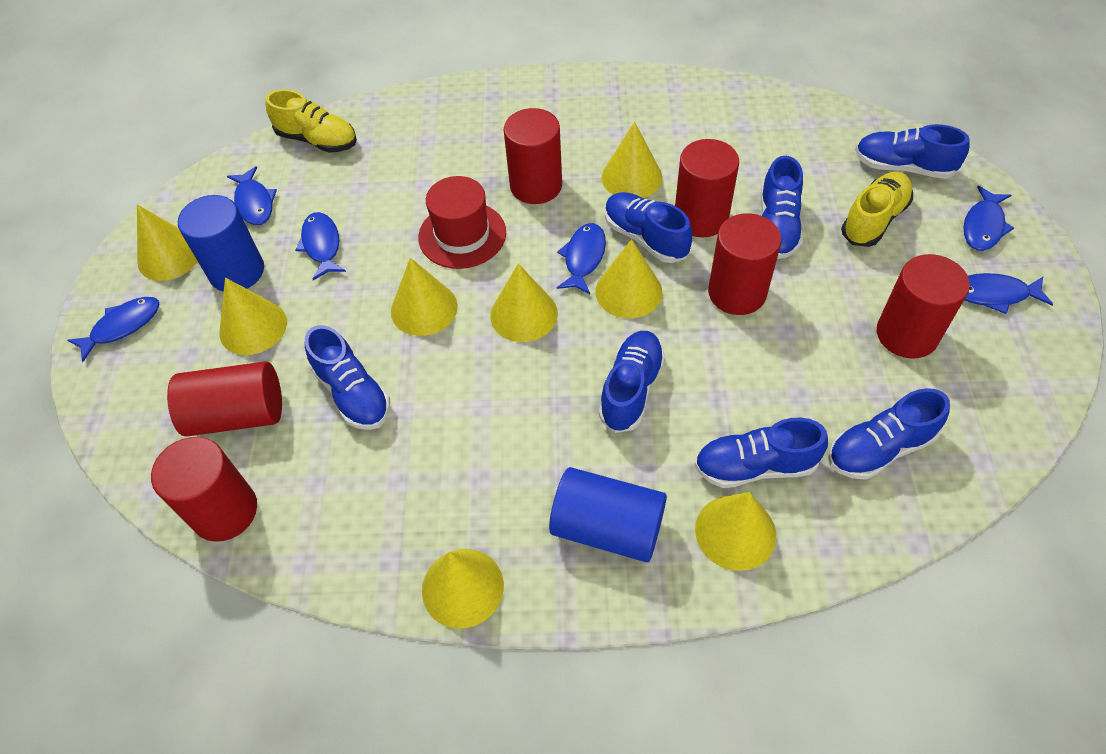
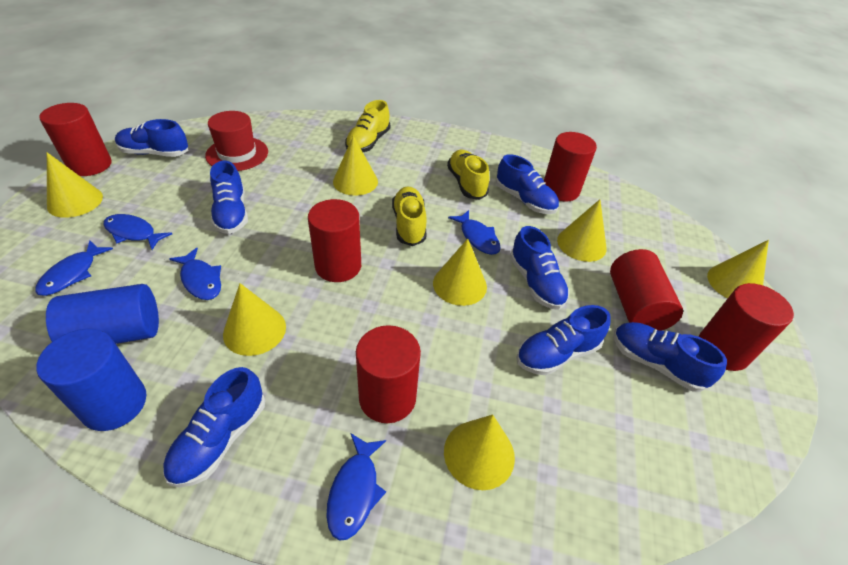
blue fish: 6 -> 5
yellow cone: 8 -> 7
yellow shoe: 2 -> 3

